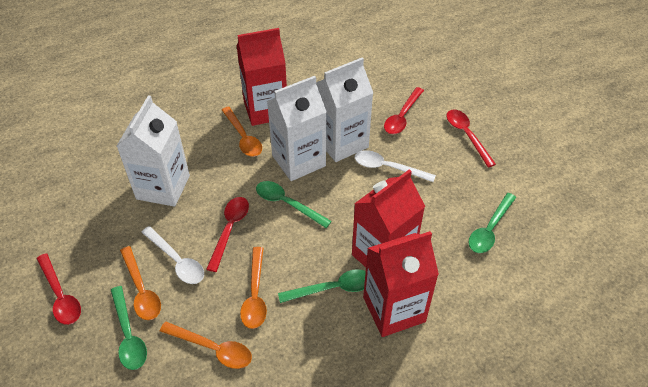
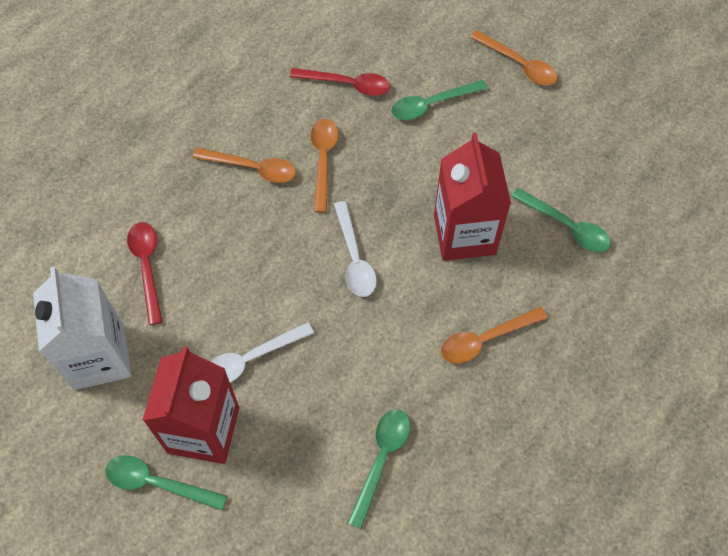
red carton: 3 -> 2
red spoon: 4 -> 2
white carton: 3 -> 1

